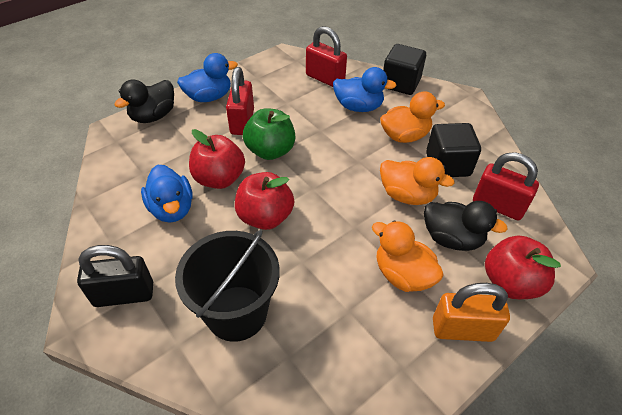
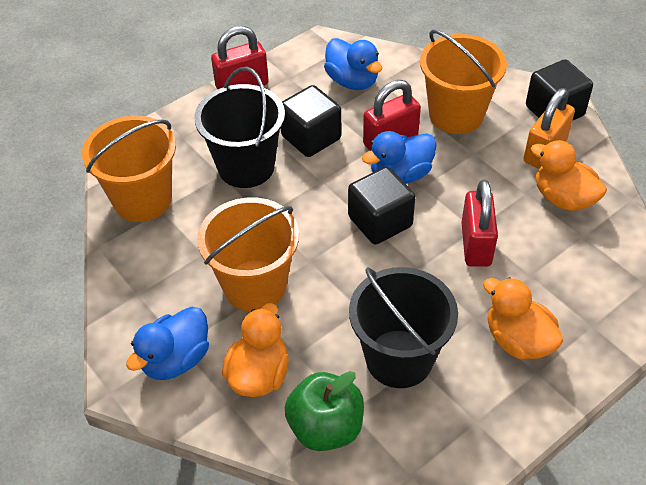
black bucket: 1 -> 2
black cube: 2 -> 3
black duck: 2 -> 0
black padlock: 1 -> 0
orange bucket: 0 -> 3
red apple: 3 -> 0

